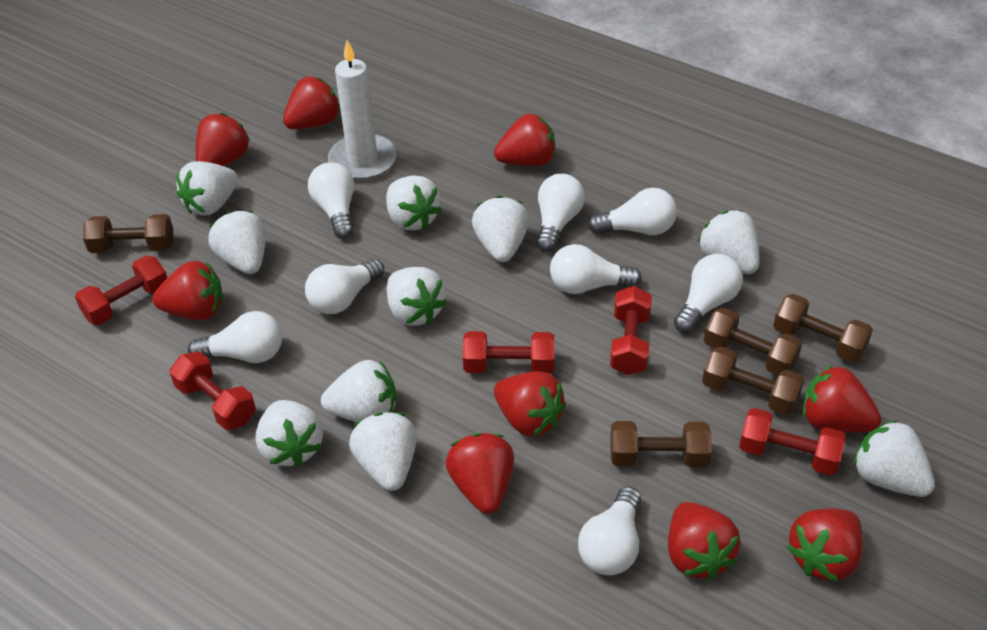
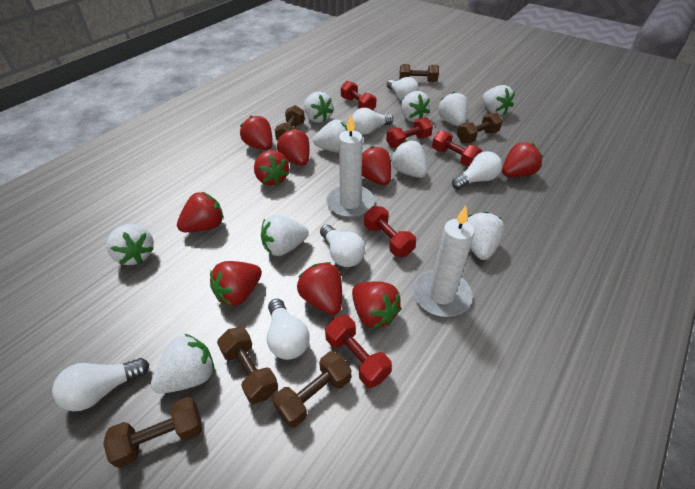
brown dumbbell: 5 -> 6
white candle: 1 -> 2
white light bulb: 8 -> 6

